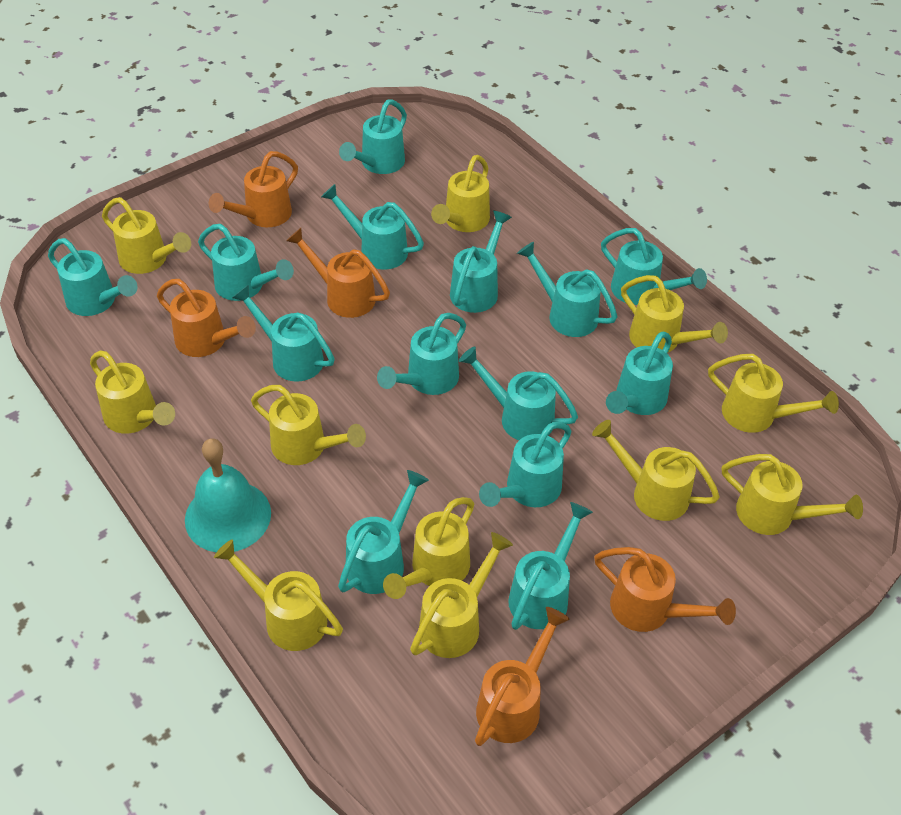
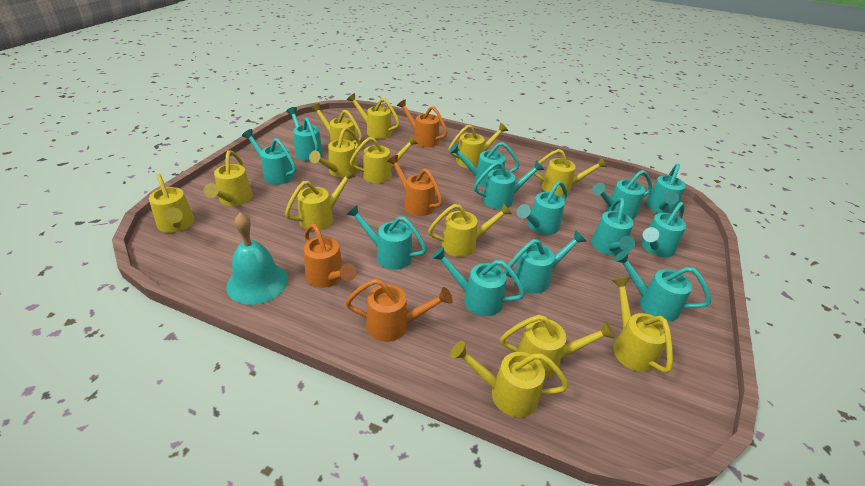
orange watering can: 5 -> 4
turquoise watering can: 14 -> 13
yellow watering can: 11 -> 13

